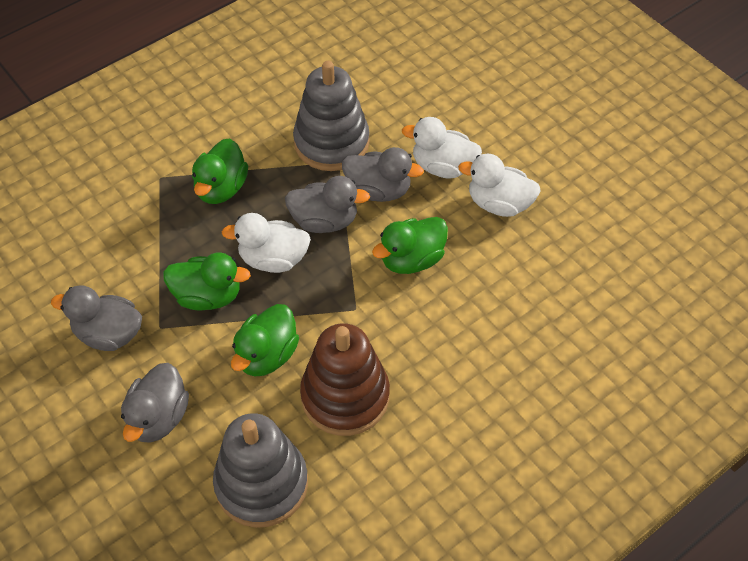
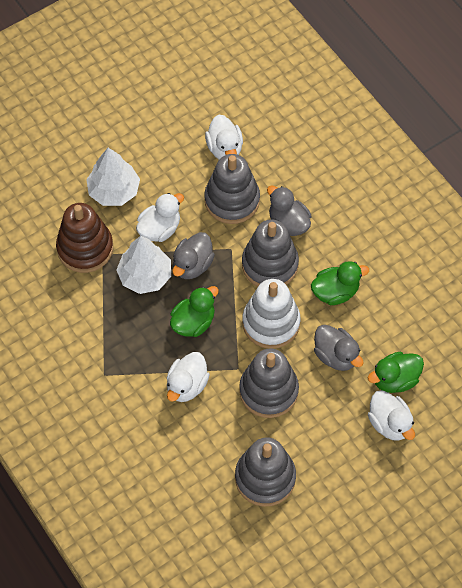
green duck: 4 -> 3
grey duck: 4 -> 3
grey stacking toy: 2 -> 4
white duck: 3 -> 4
white stacking toy: 0 -> 1
white tree: 0 -> 2

